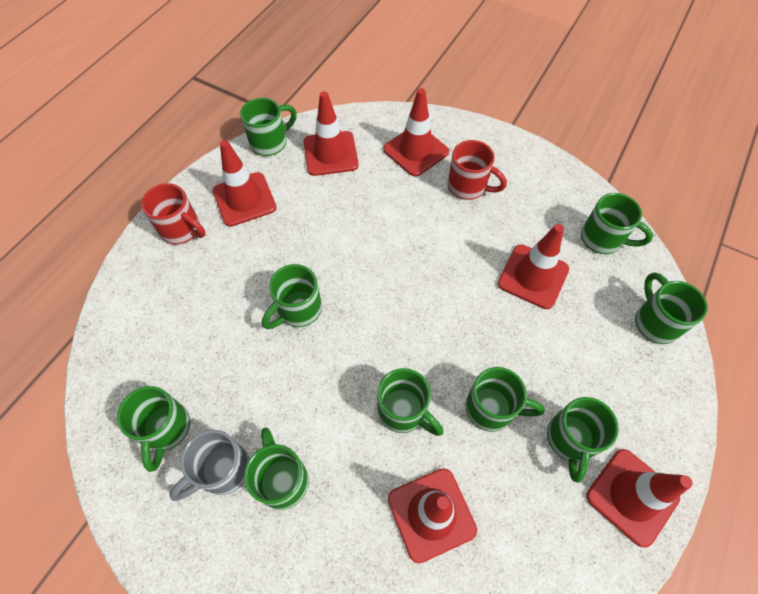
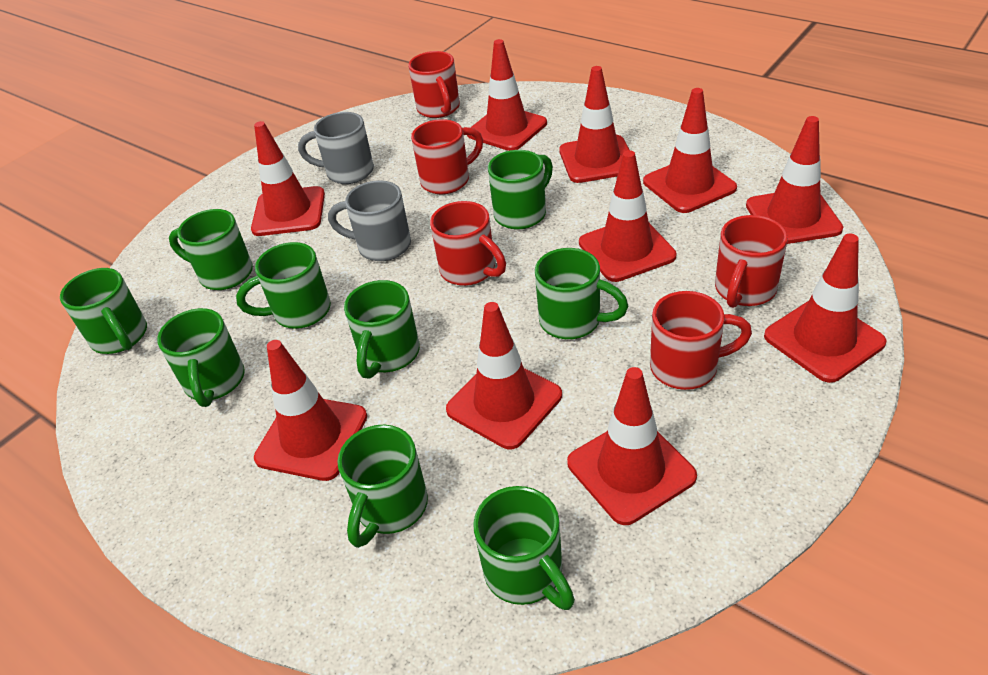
grey mug: 1 -> 2
red mug: 2 -> 5
red traffic cone: 6 -> 10

